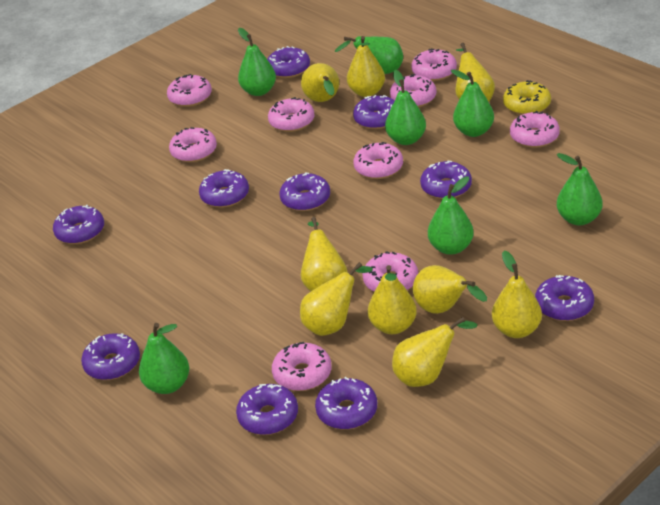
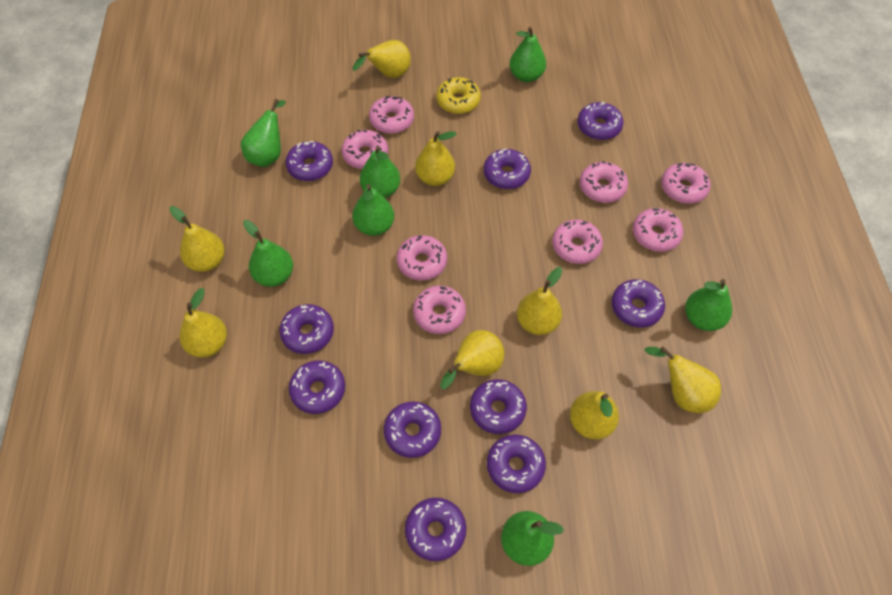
pink donut: 9 -> 8
yellow pear: 9 -> 8

